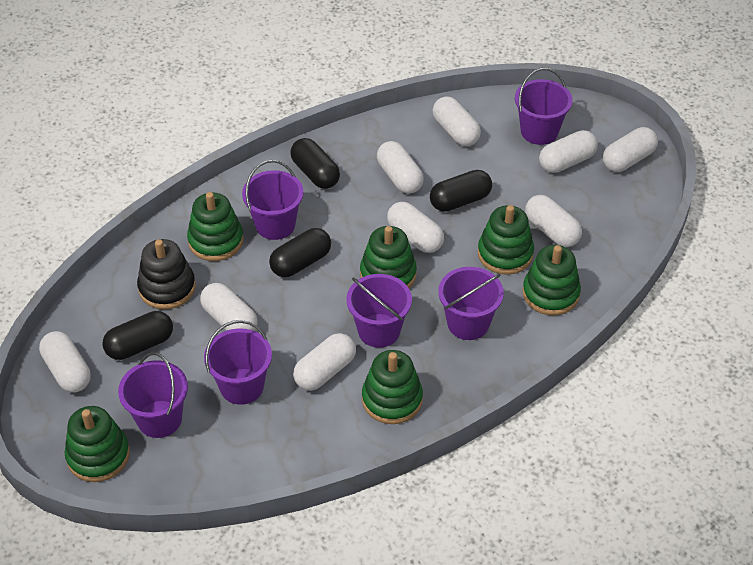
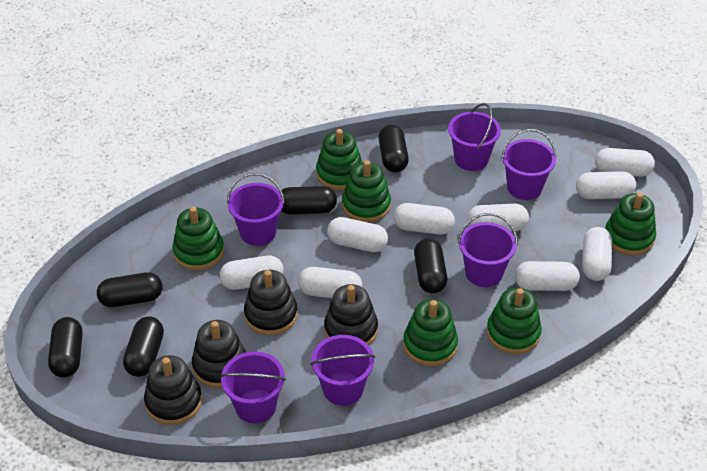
black capsule: 4 -> 6
black stacking toy: 1 -> 4

